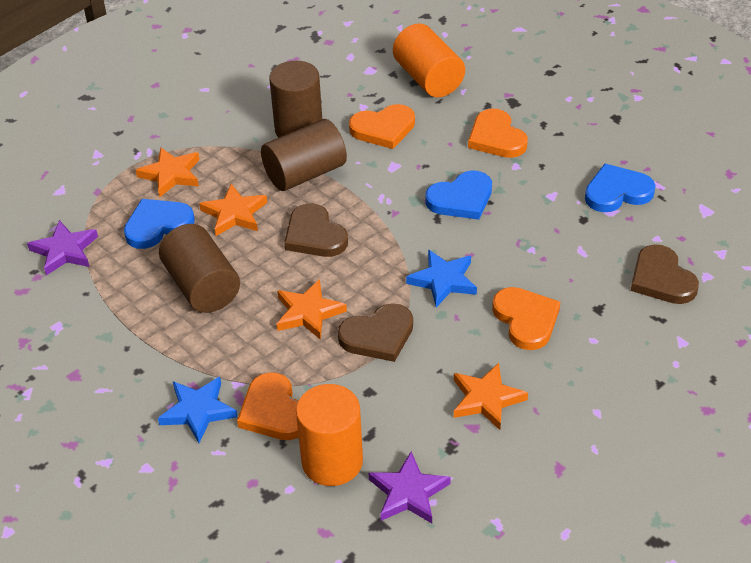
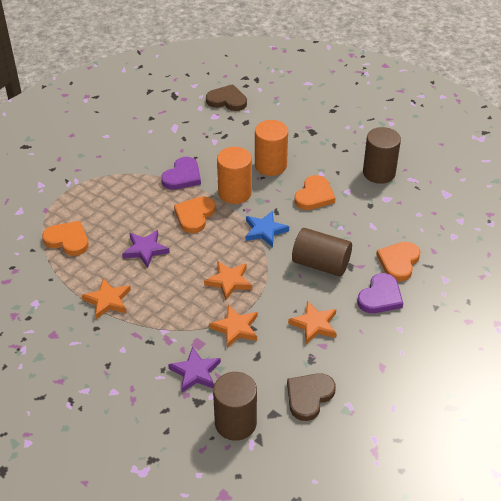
blue heart: 3 -> 0
blue star: 2 -> 1
brown heart: 3 -> 2
purple heart: 0 -> 2

